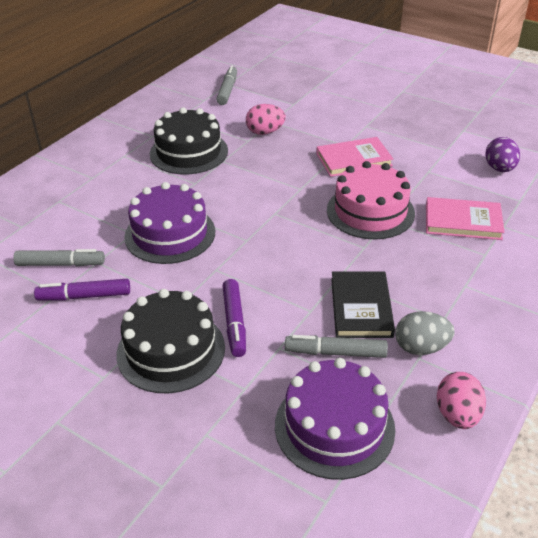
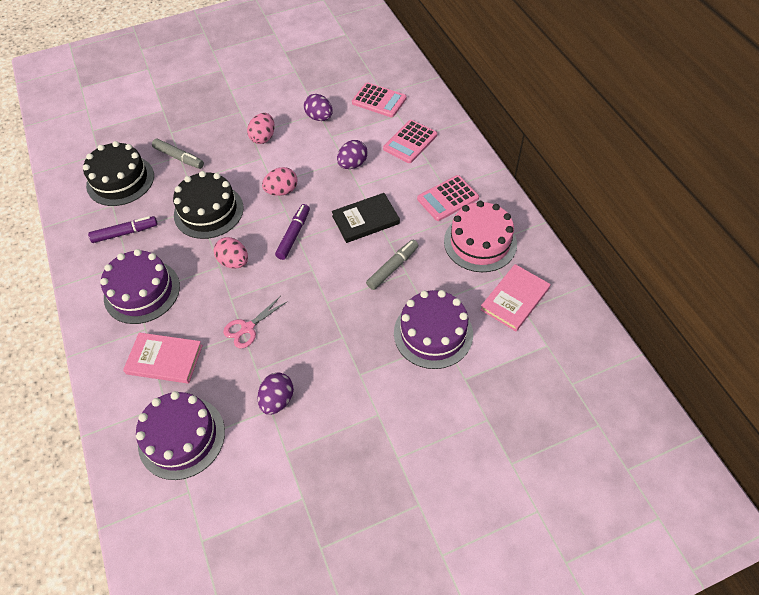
grey egg: 1 -> 0
grey marker: 3 -> 2
pink calculator: 0 -> 3
pink egg: 2 -> 3
pink scissors: 0 -> 1
purple cake: 2 -> 3
purple egg: 1 -> 3

